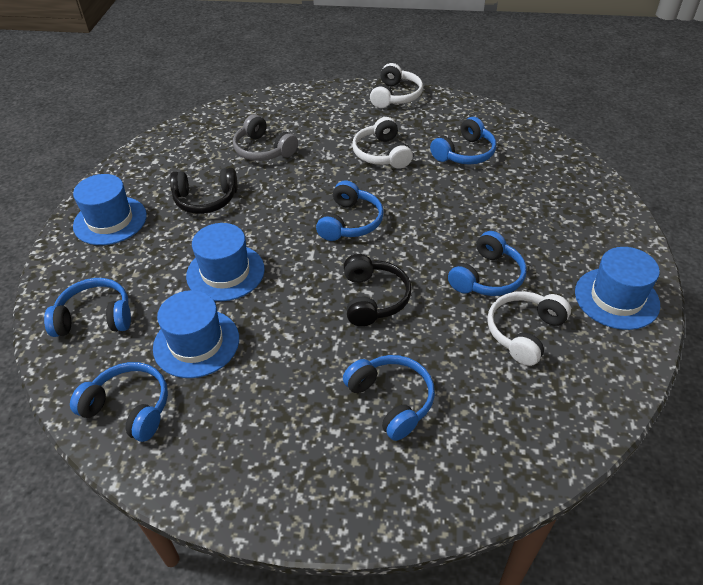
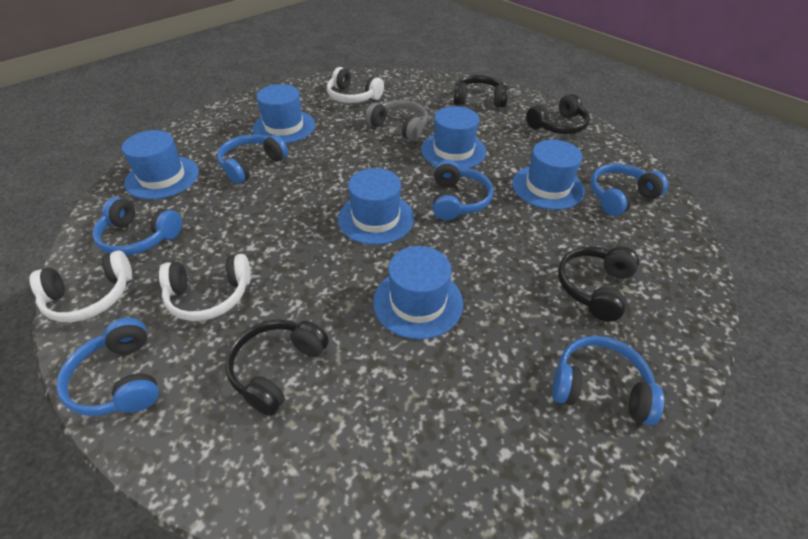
black headphones: 2 -> 4
blue hat: 4 -> 6

